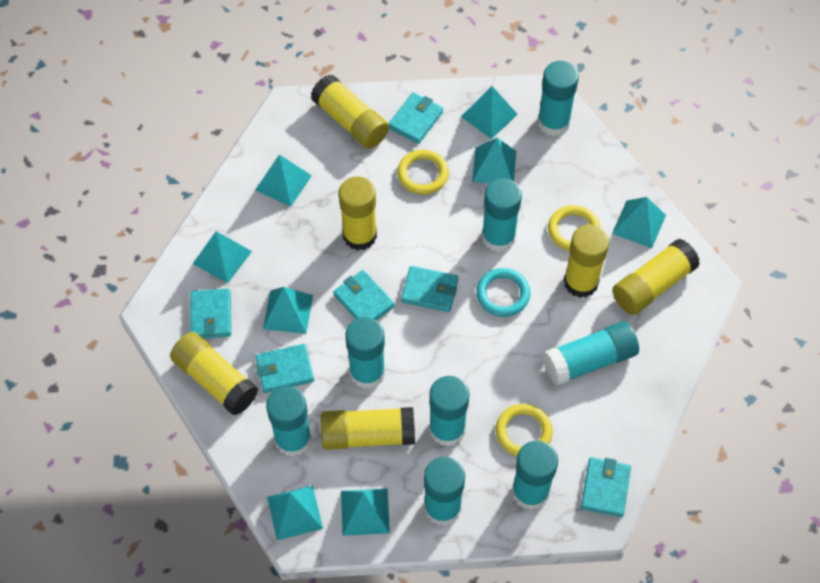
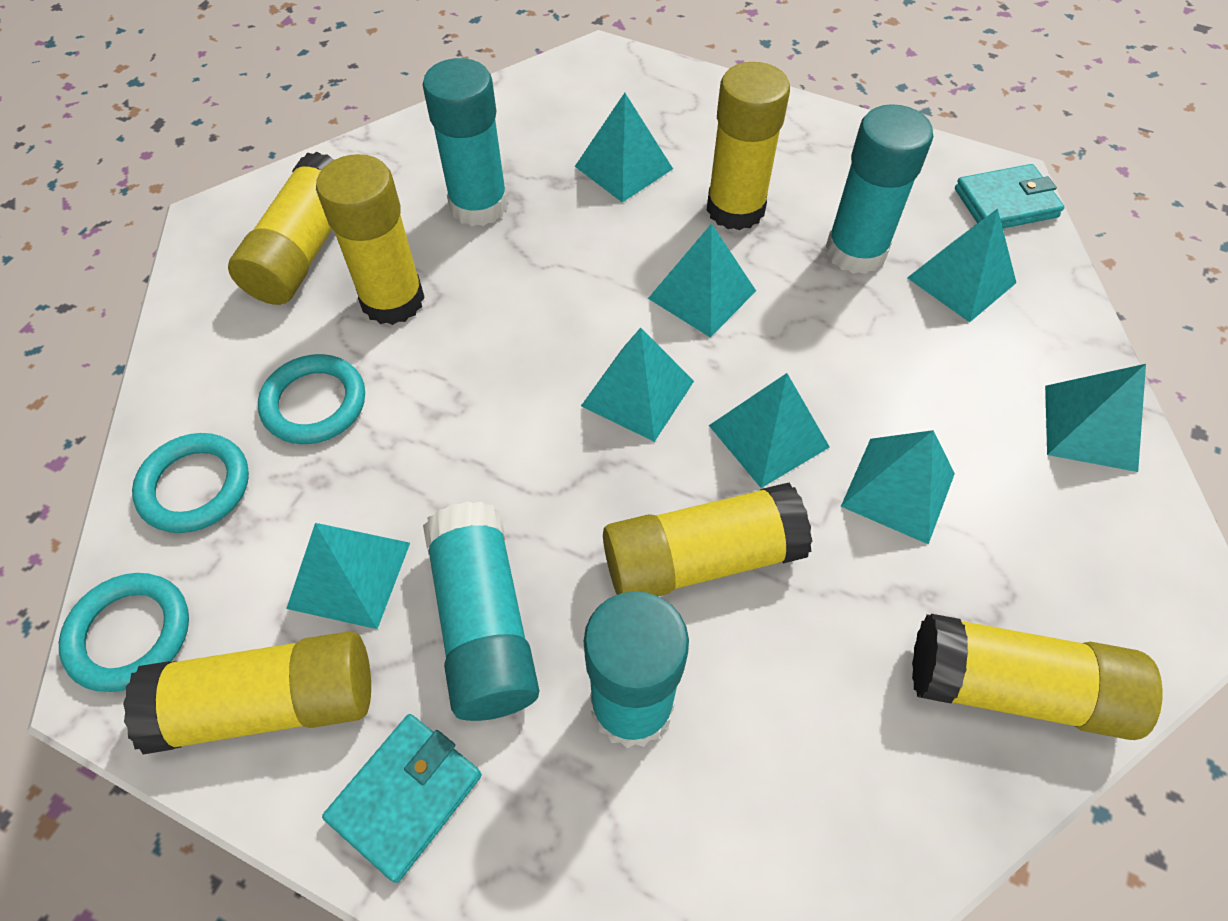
turquoise glue stick: 8 -> 4
turquoise ring: 1 -> 3
turquoise wallet: 6 -> 2
yellow ring: 3 -> 0

